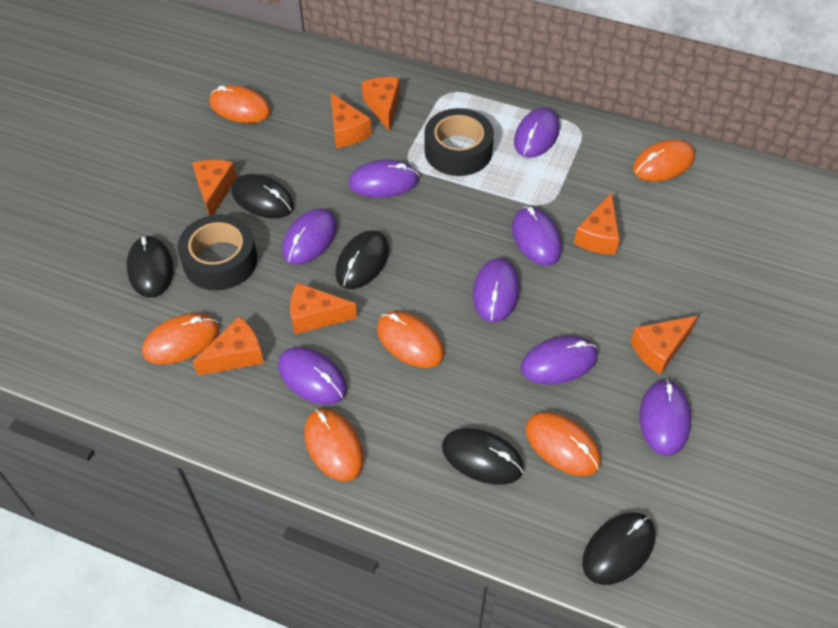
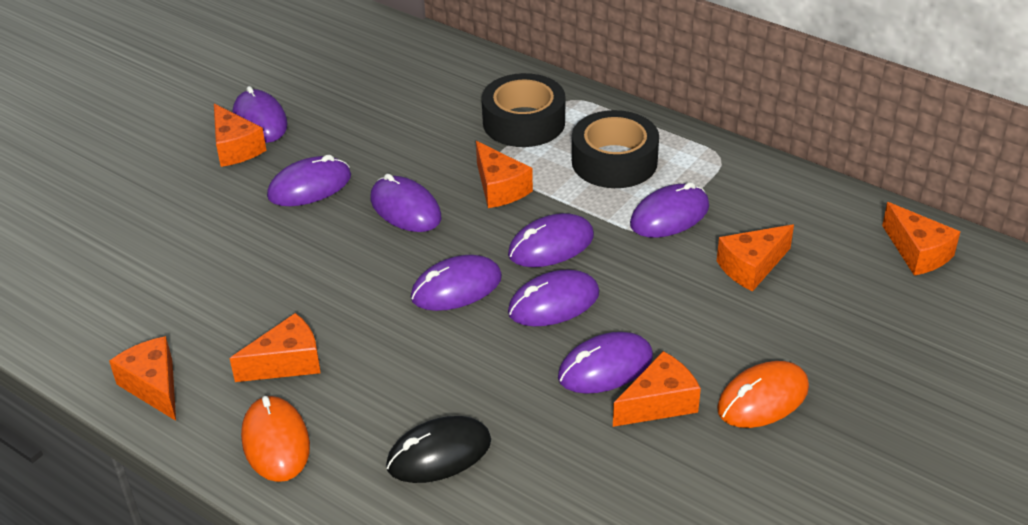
black mouse: 5 -> 1
orange mouse: 6 -> 2

